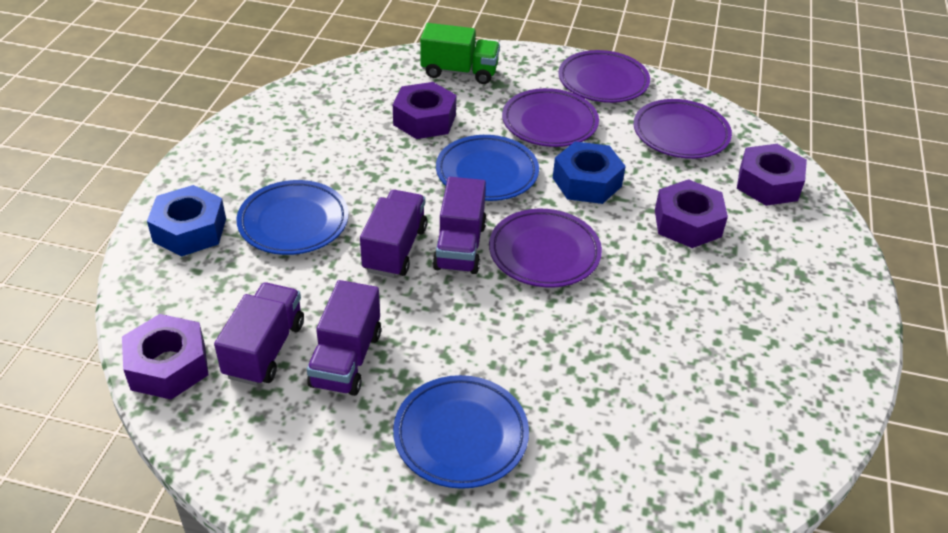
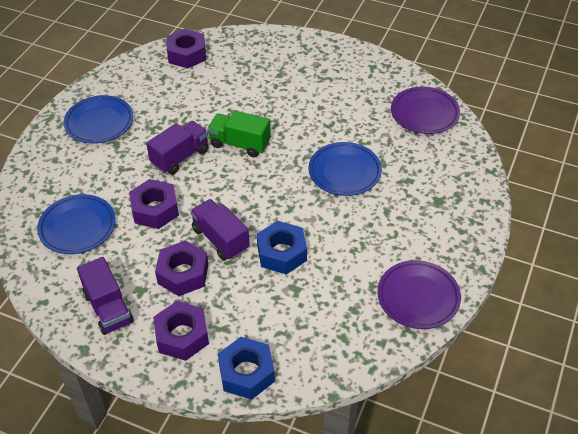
purple plate: 4 -> 2
purple truck: 4 -> 3

